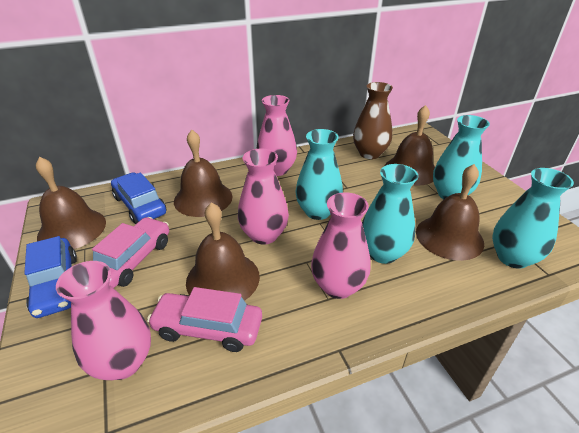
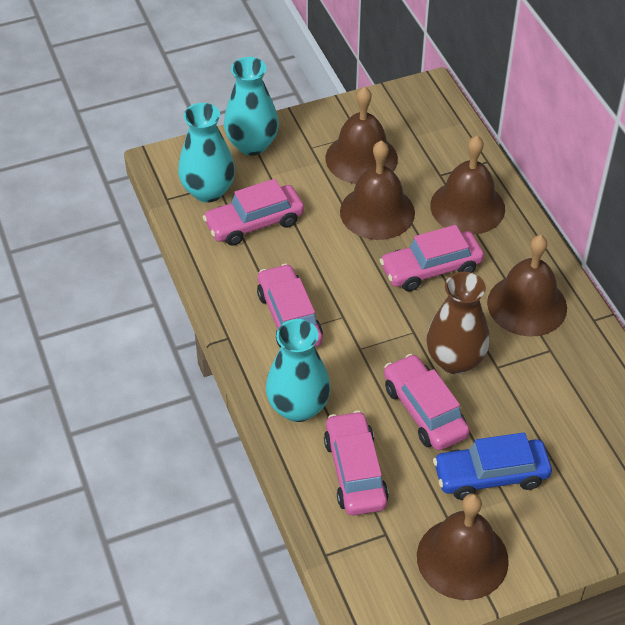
blue car: 2 -> 1
pink car: 2 -> 5
pink vase: 4 -> 0
turquoise vase: 4 -> 3

